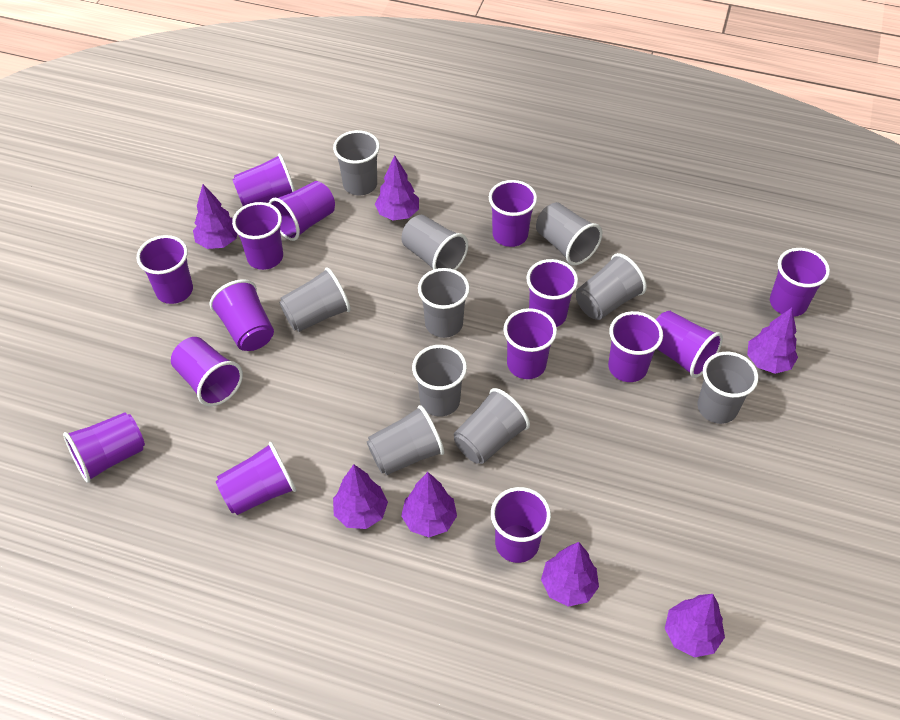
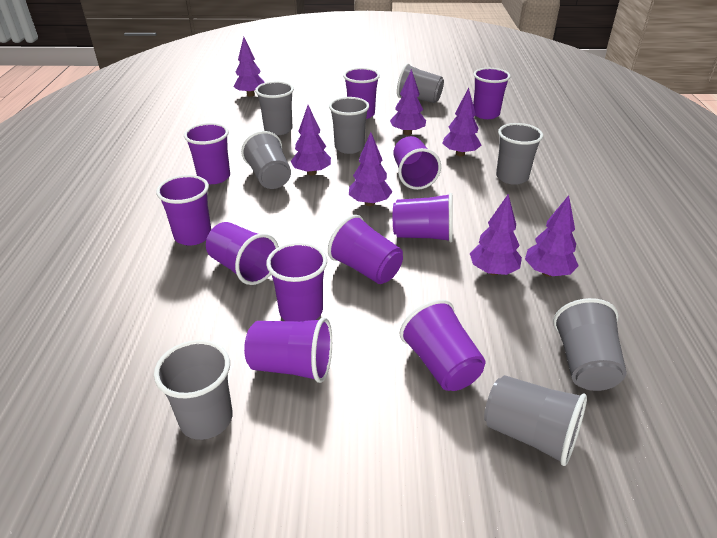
grey cup: 10 -> 8
purple cup: 15 -> 11

